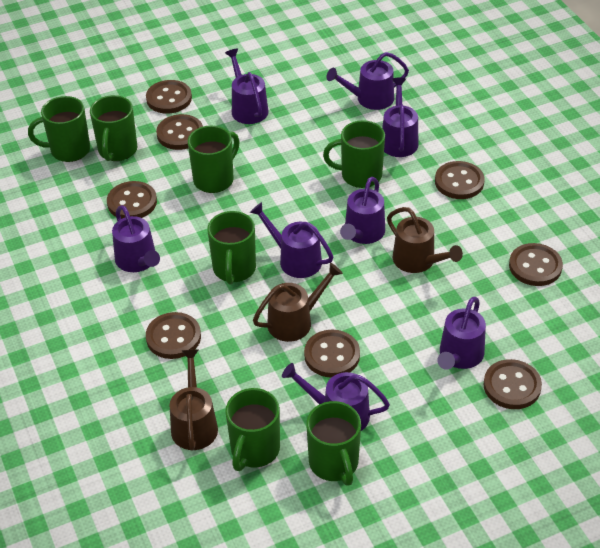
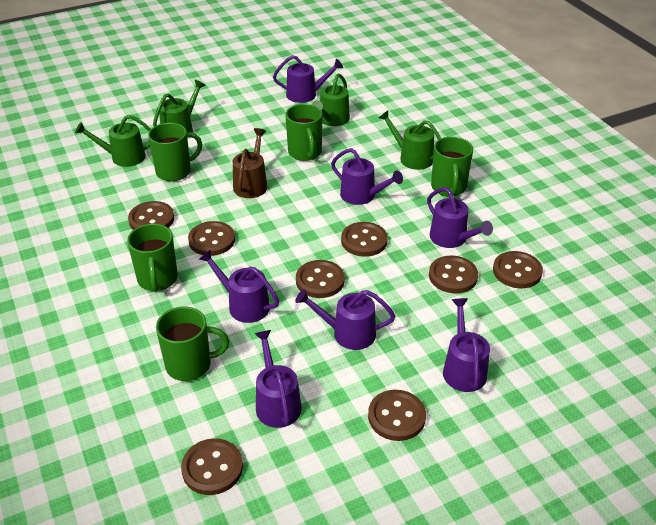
brown watering can: 3 -> 1
green mug: 7 -> 5
green watering can: 0 -> 4
purple watering can: 8 -> 7

